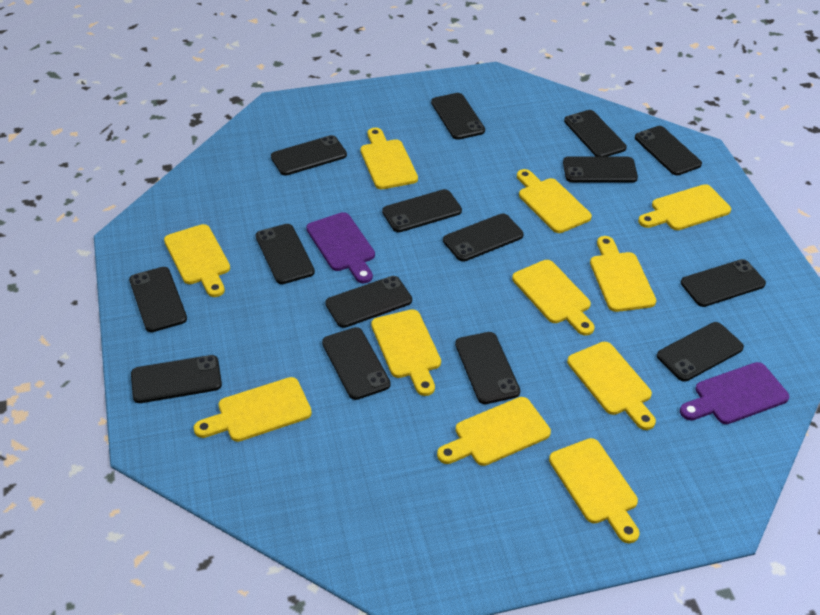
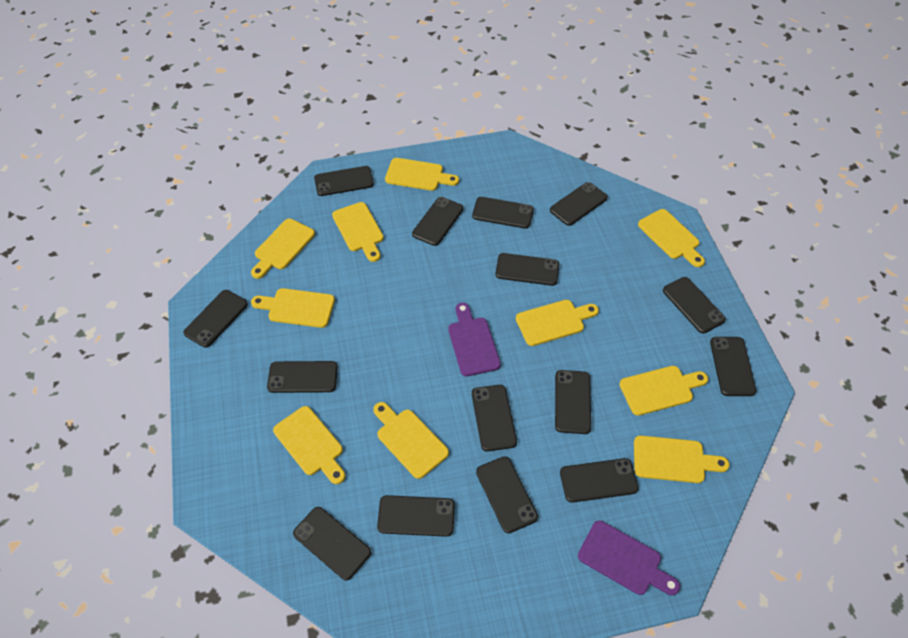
yellow cutting board: 11 -> 10

